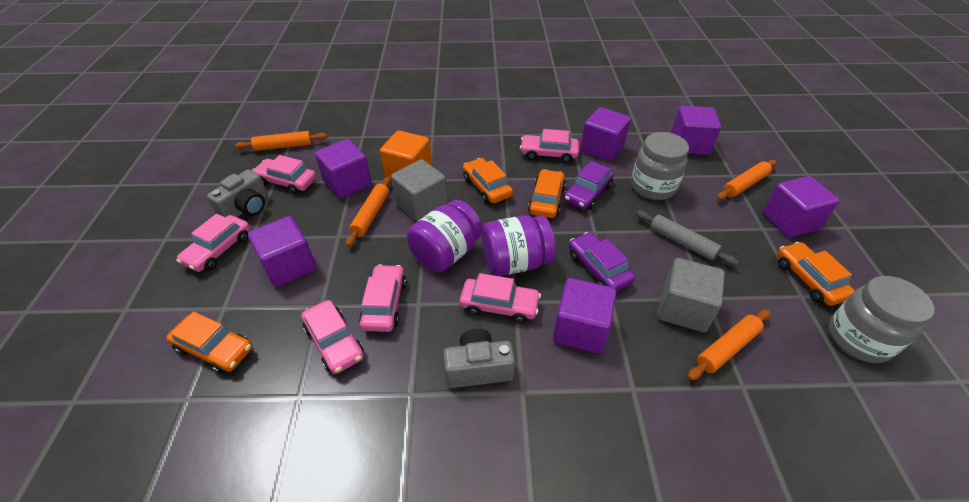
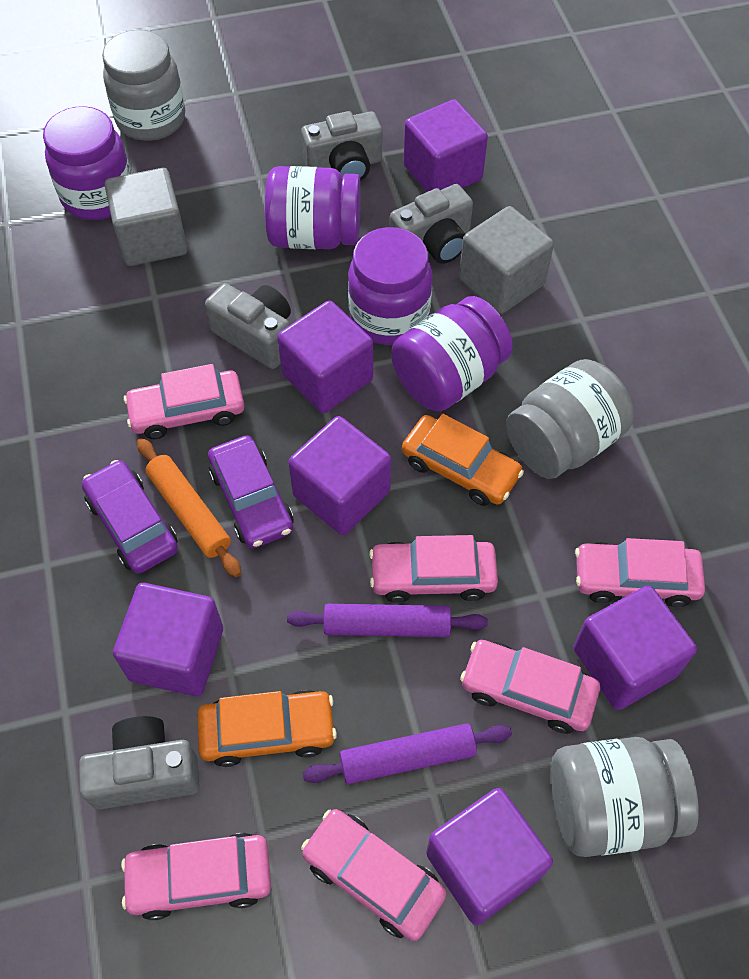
grey camera: 2 -> 4
grey jar: 2 -> 3
grey rolling pin: 1 -> 0
orange car: 4 -> 2
orange cube: 1 -> 0
orange rolling pin: 4 -> 1
purple jar: 2 -> 4
purple rolling pin: 0 -> 2

